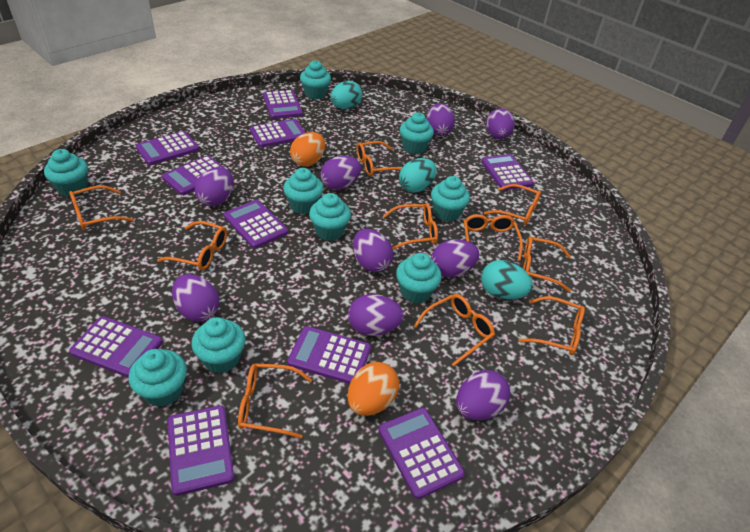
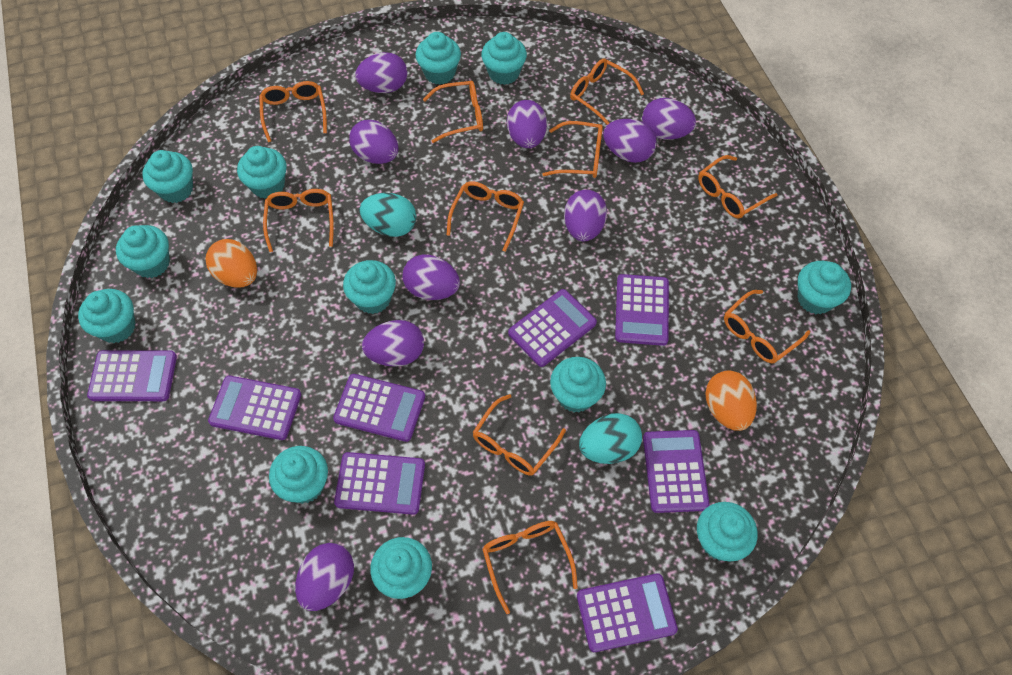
purple calculator: 10 -> 8
turquoise cupcake: 9 -> 12
turquoise egg: 3 -> 2

